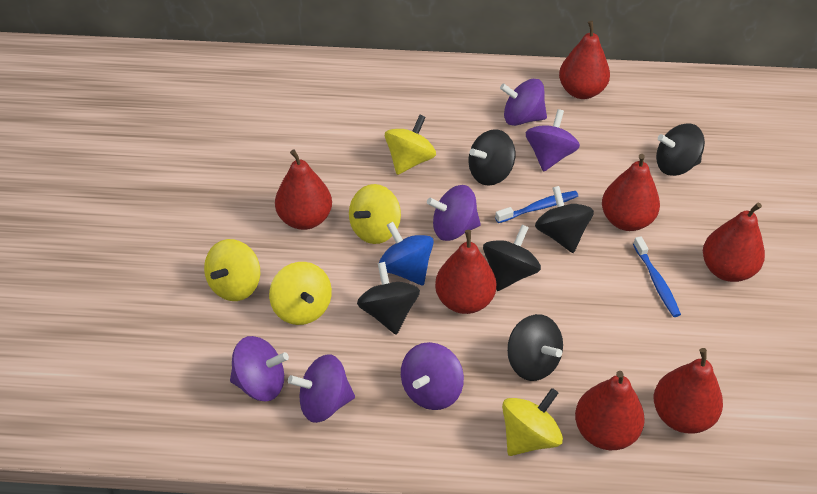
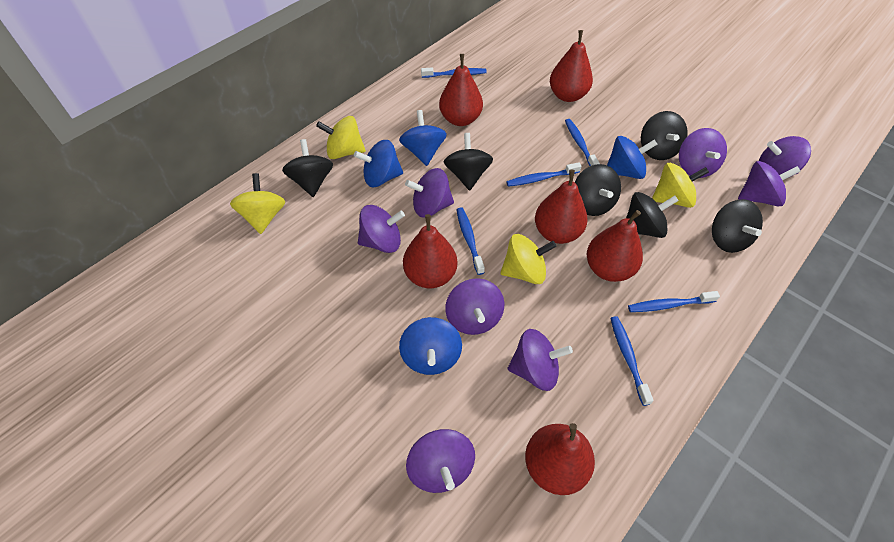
blue spinning top: 1 -> 4
blue toothbrush: 2 -> 6
purple spinning top: 6 -> 8
red pear: 7 -> 6
yellow spinning top: 5 -> 4

